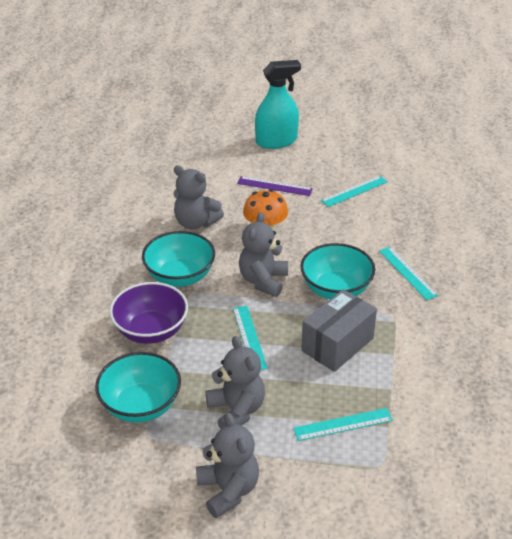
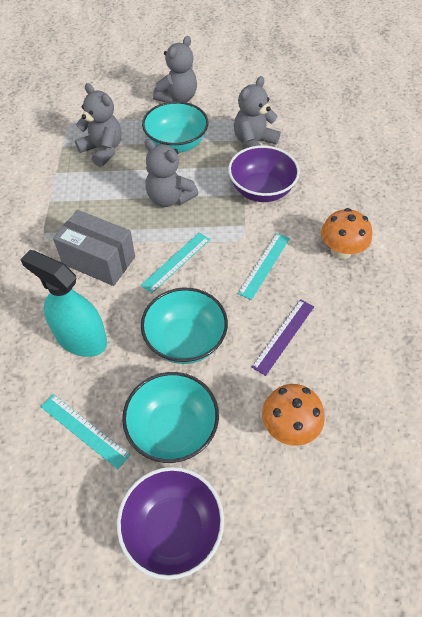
orange mushroom: 1 -> 2
purple bowl: 1 -> 2
turquoise ruler: 4 -> 3

